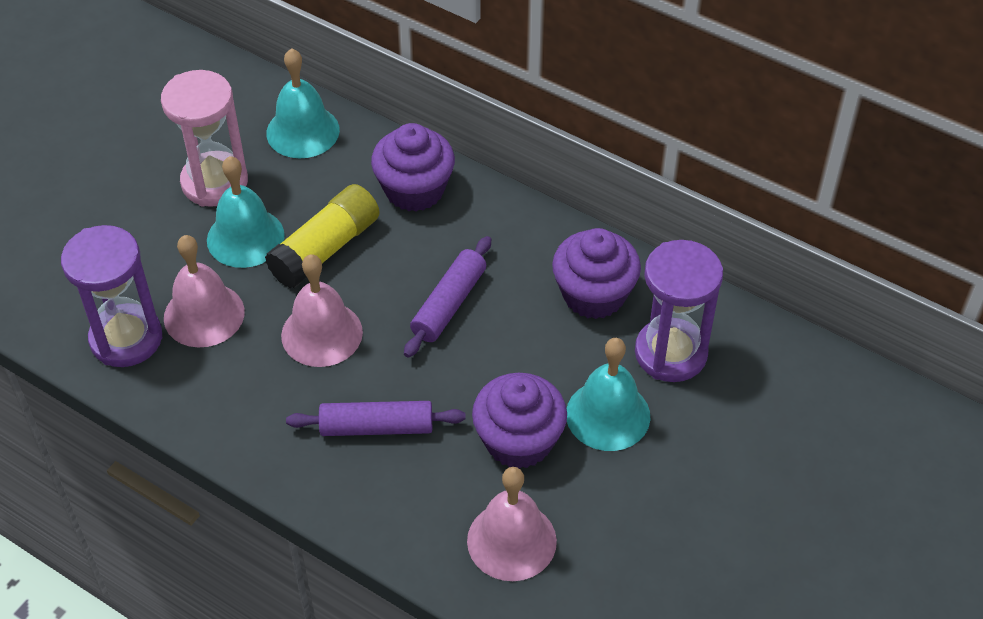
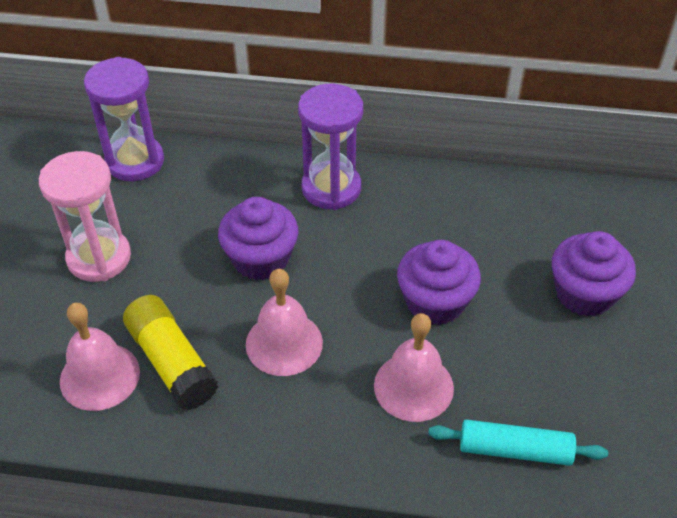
purple rolling pin: 2 -> 0
turquoise bell: 3 -> 0
turquoise rolling pin: 0 -> 1

